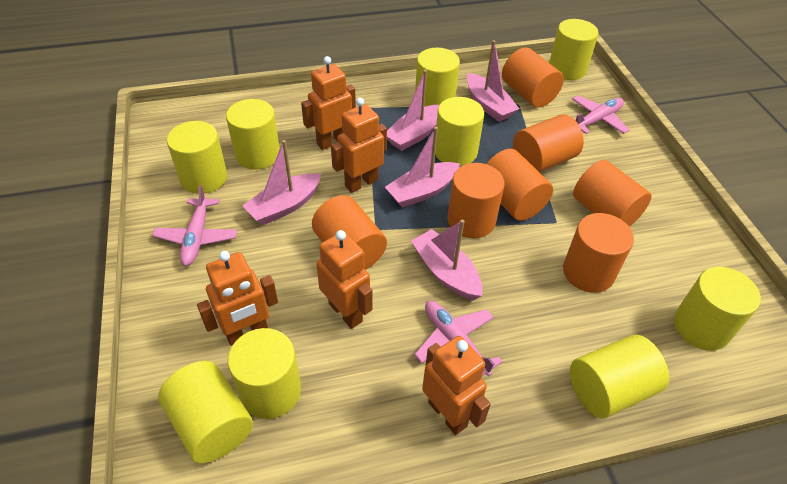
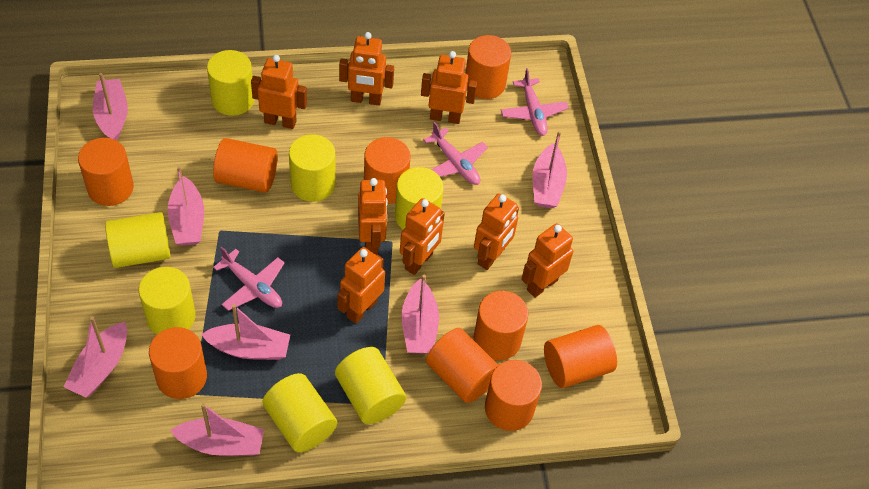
orange cylinder: 7 -> 9
orange robot: 5 -> 8
pink boat: 5 -> 7
yellow cylinder: 9 -> 7

